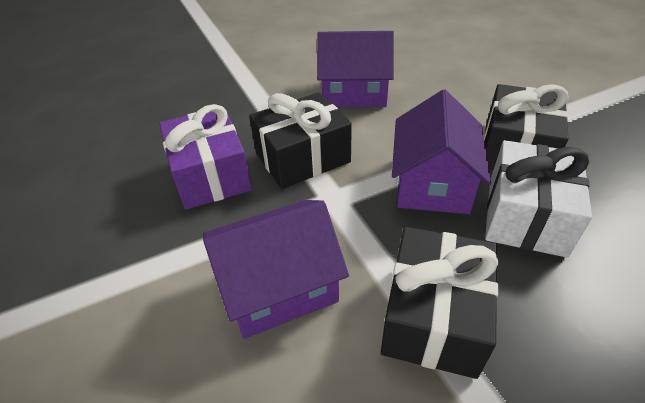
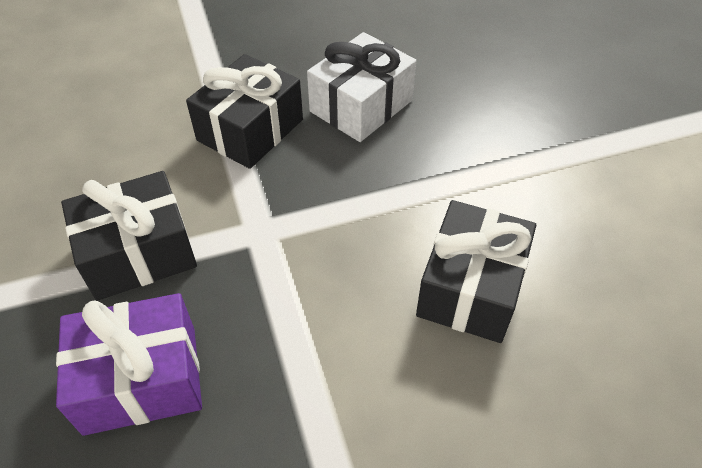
purple house: 3 -> 0

